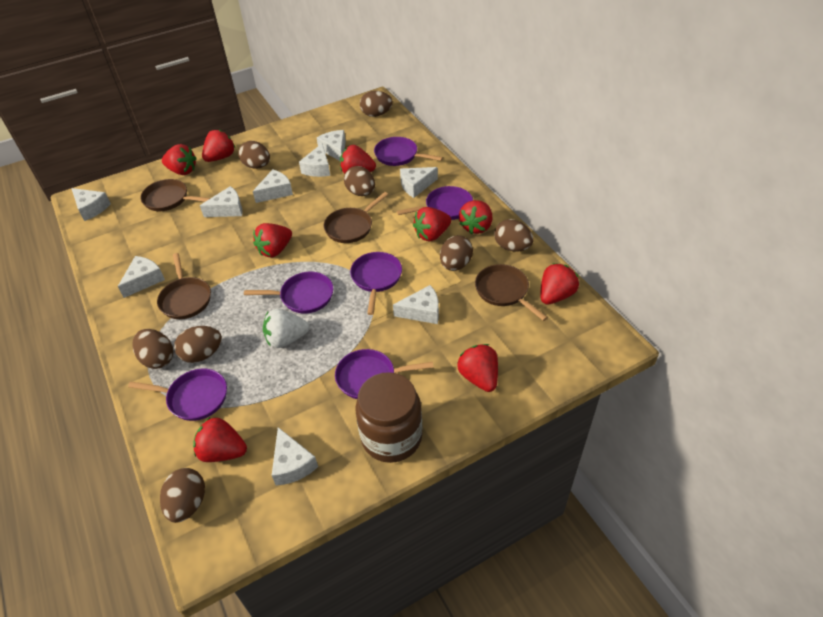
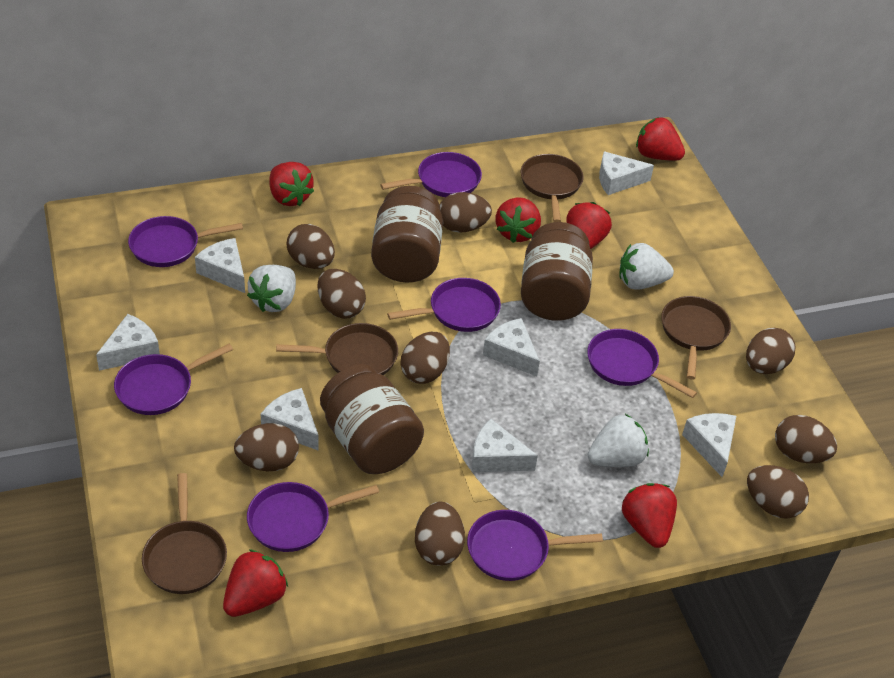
brown egg: 8 -> 9
brown jar: 1 -> 3
purple pan: 6 -> 7
red strawberry: 9 -> 6
white cheese: 9 -> 7
white strawberry: 1 -> 3

